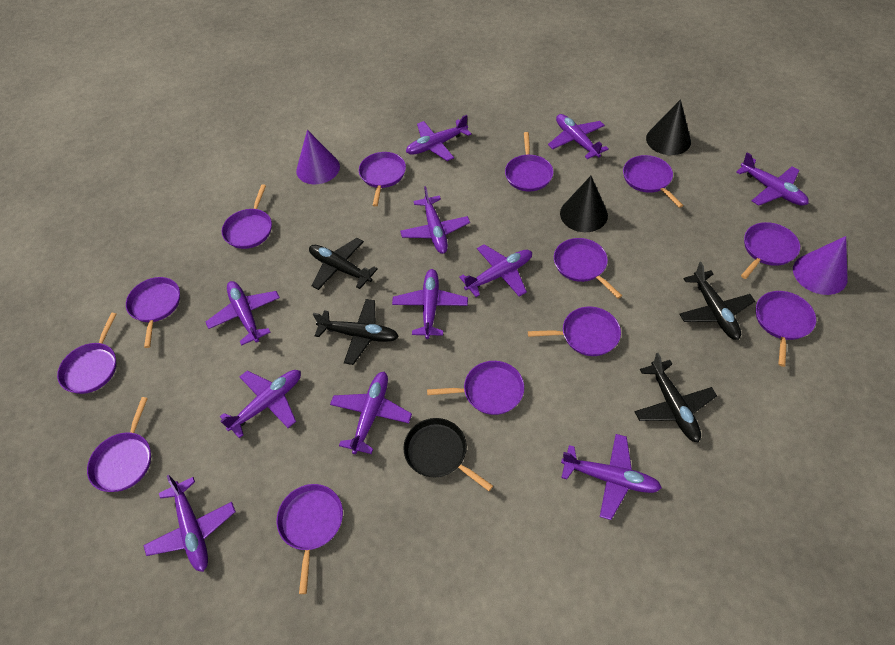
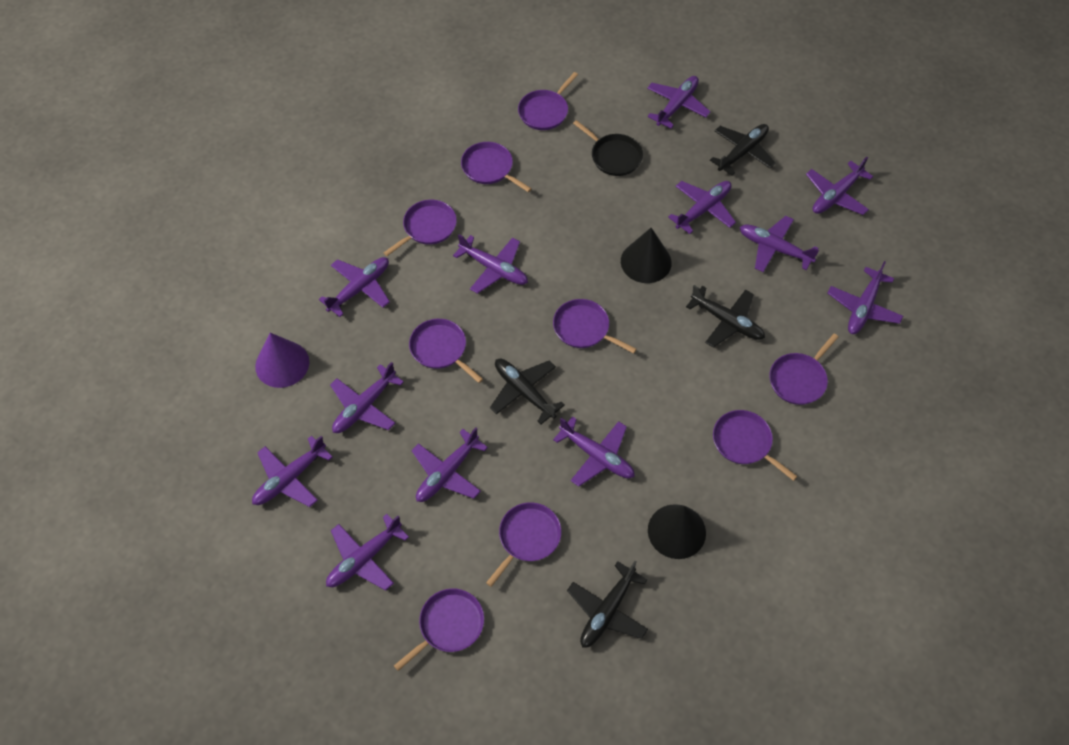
purple cone: 2 -> 1
purple pan: 13 -> 9
purple plane: 11 -> 12

